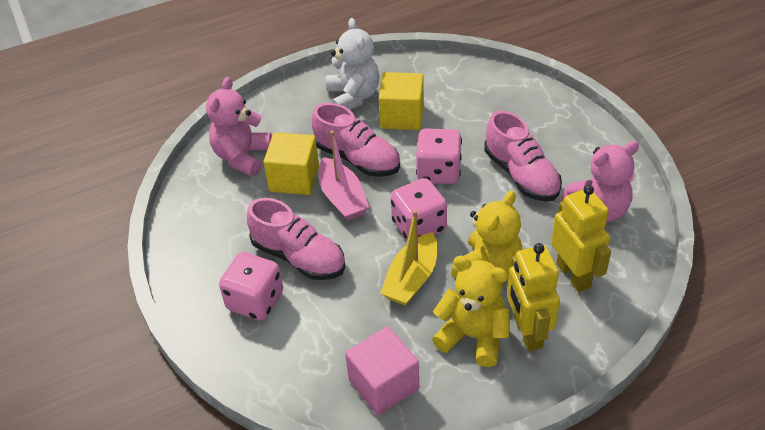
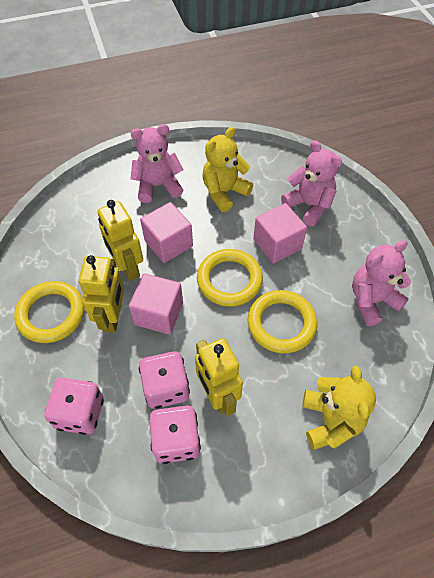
pink boat: 1 -> 0
pink cube: 1 -> 3
pink shoe: 3 -> 0
pink teddy bear: 2 -> 3
white teddy bear: 1 -> 0
yellow boat: 1 -> 0
yellow cube: 2 -> 0
yellow ring: 0 -> 3
yellow robot: 2 -> 3

